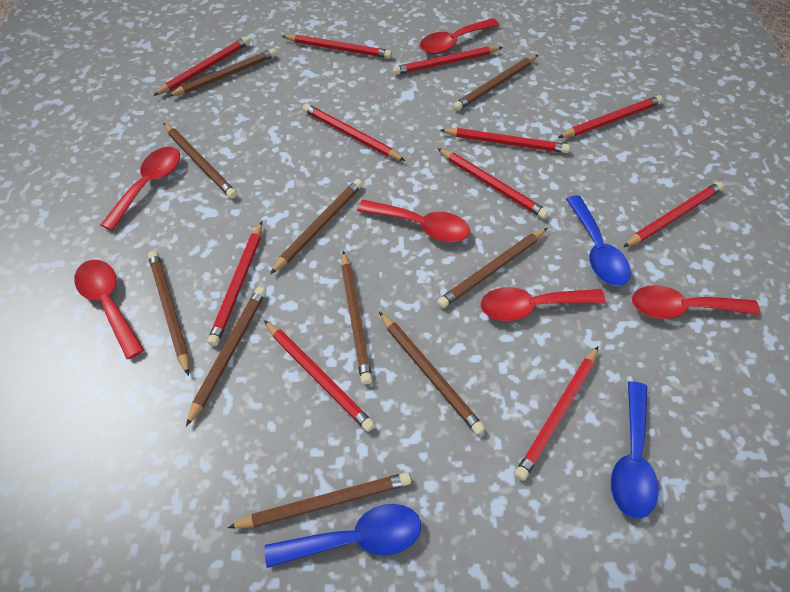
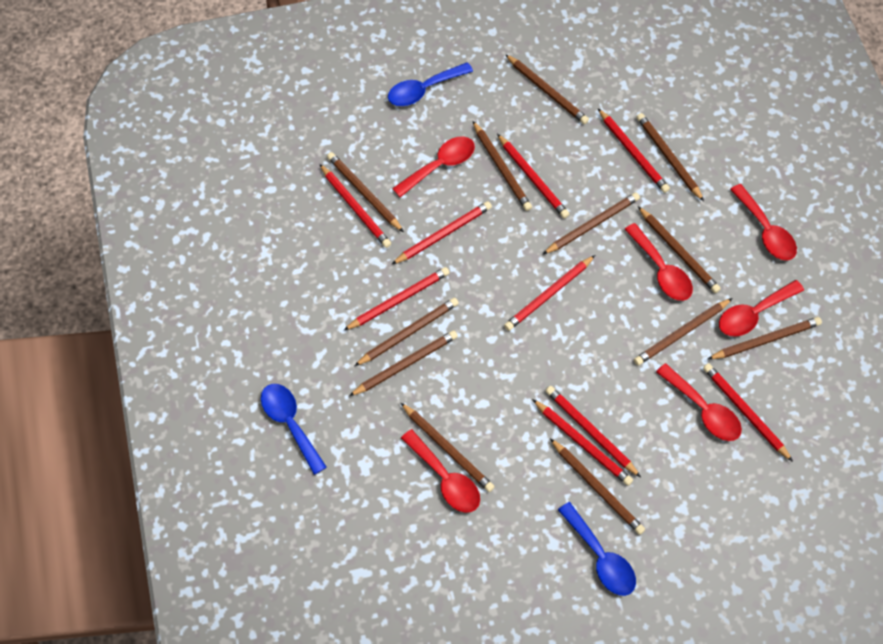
brown pencil: 10 -> 12
red pencil: 11 -> 9

